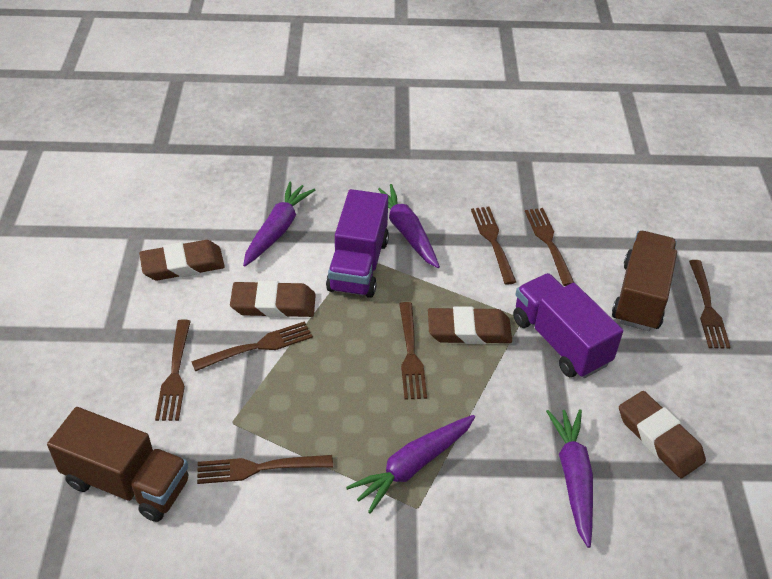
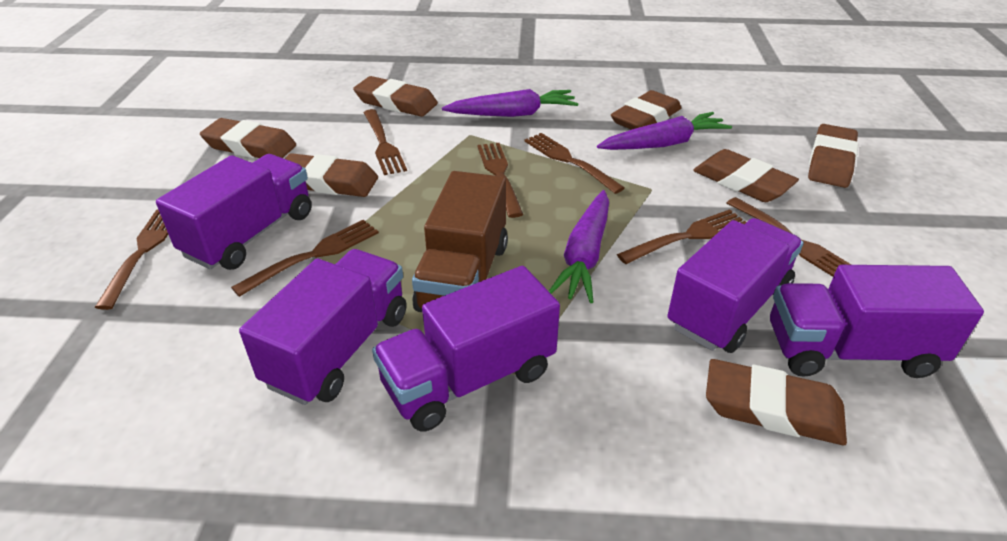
brown eraser: 4 -> 7
brown truck: 2 -> 1
purple carrot: 4 -> 3
purple truck: 2 -> 5

